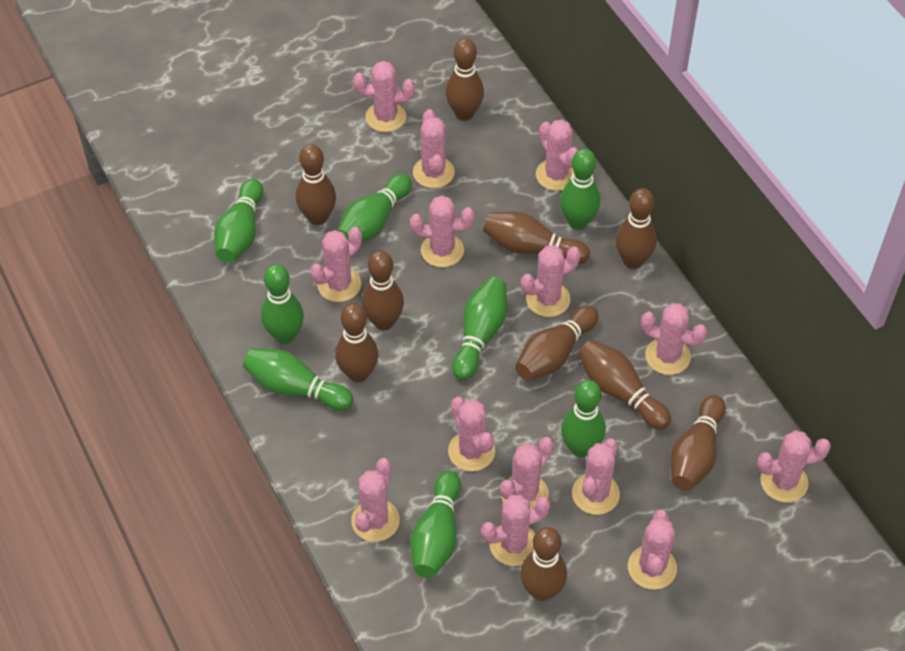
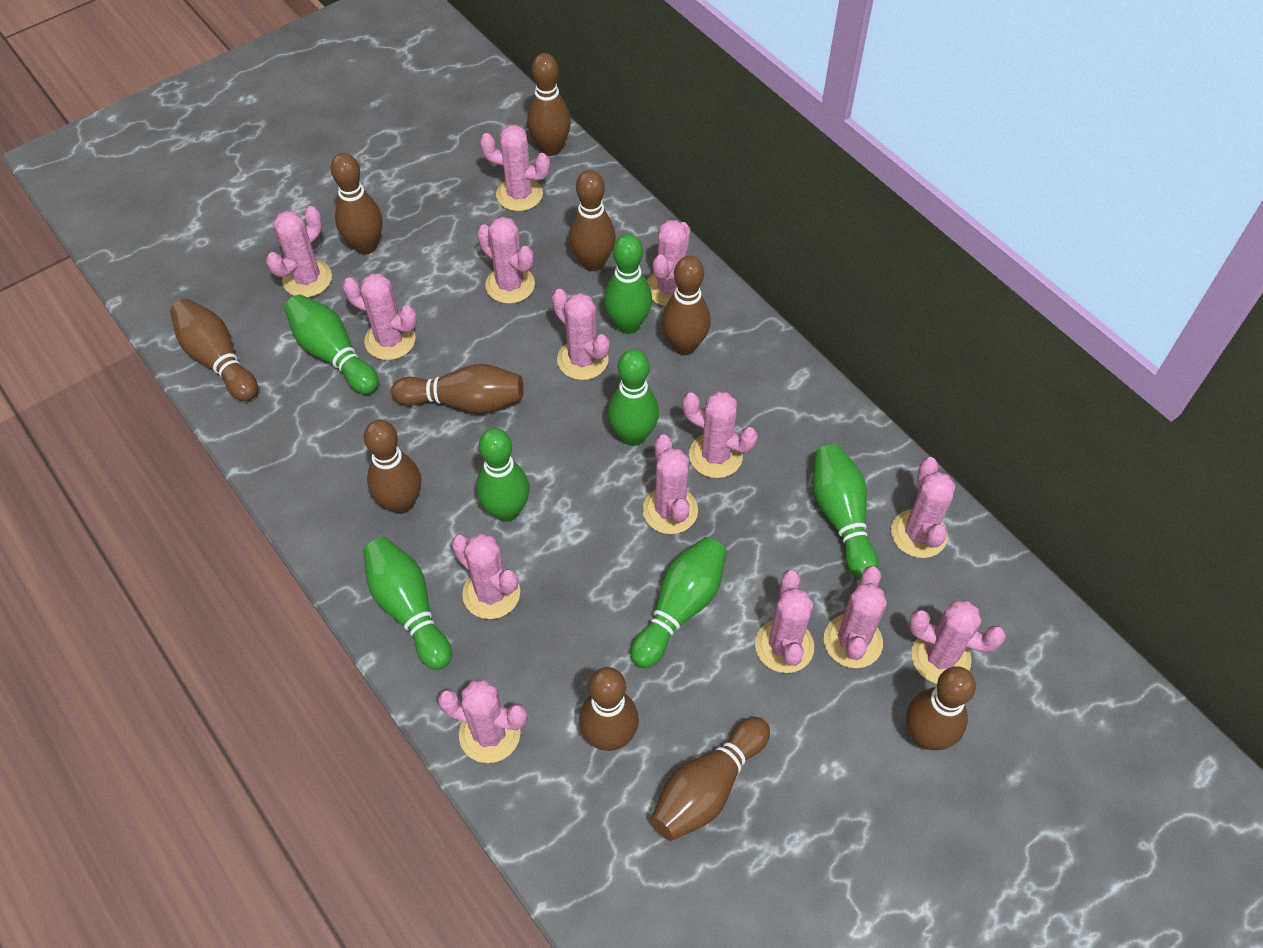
green bowling pin: 8 -> 7

